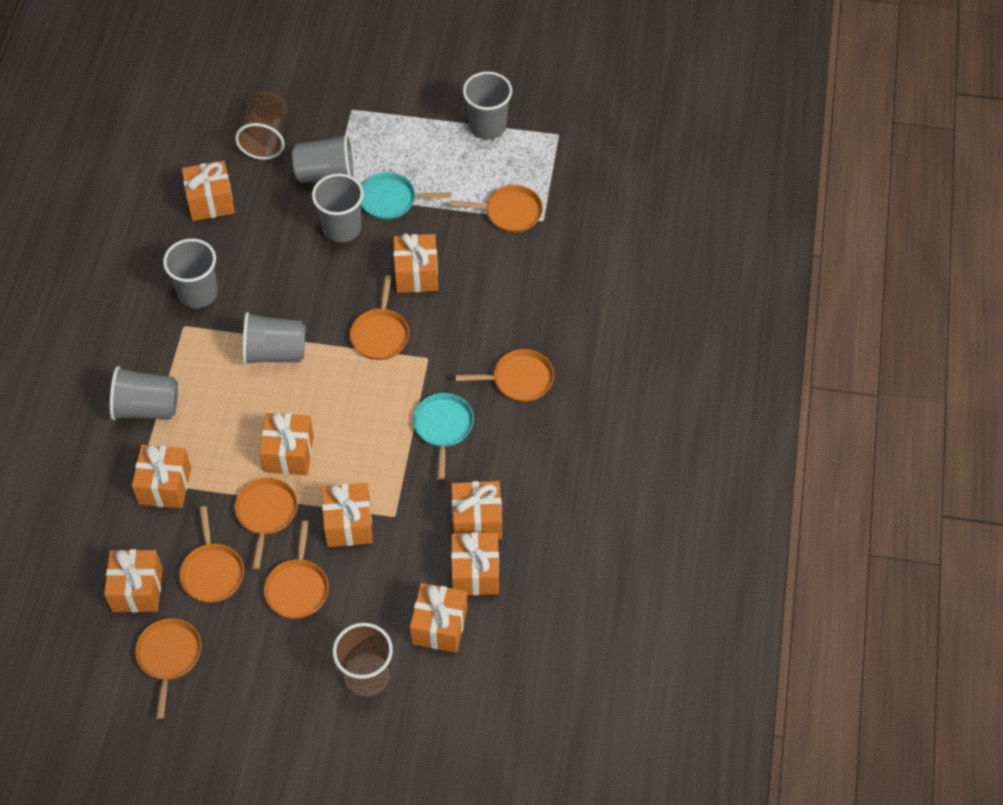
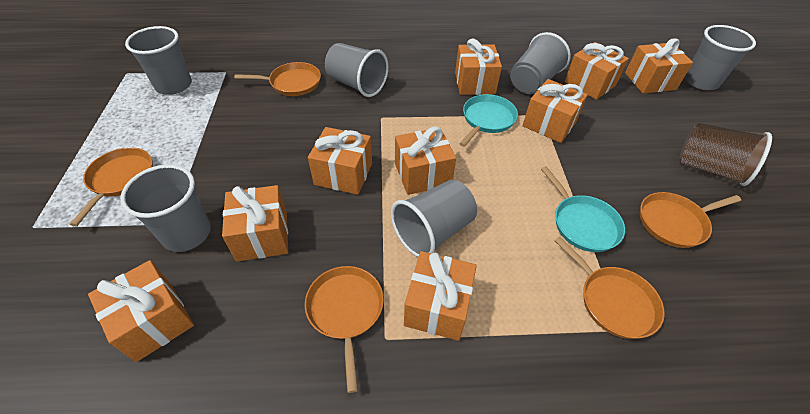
brown cup: 2 -> 1
orange pan: 7 -> 5

